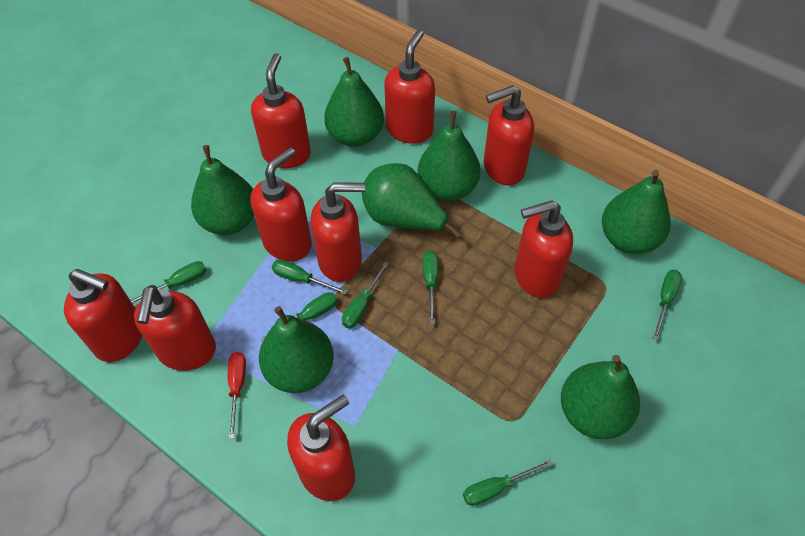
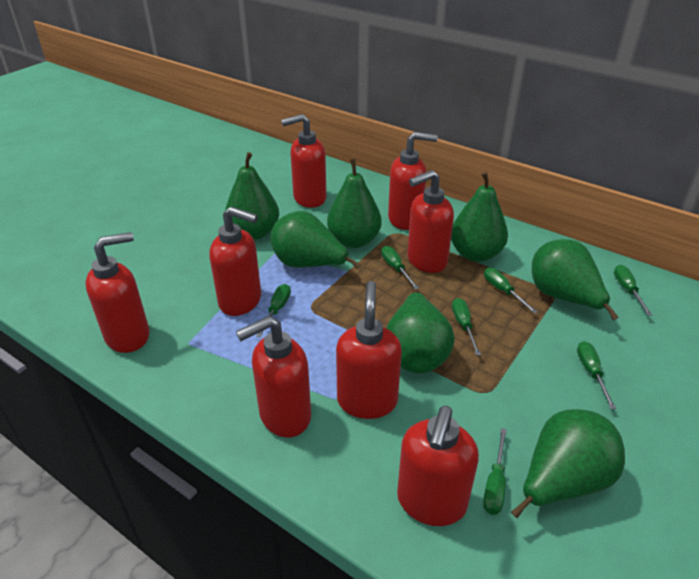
red screwdriver: 1 -> 0
red soap dispenser: 9 -> 8

